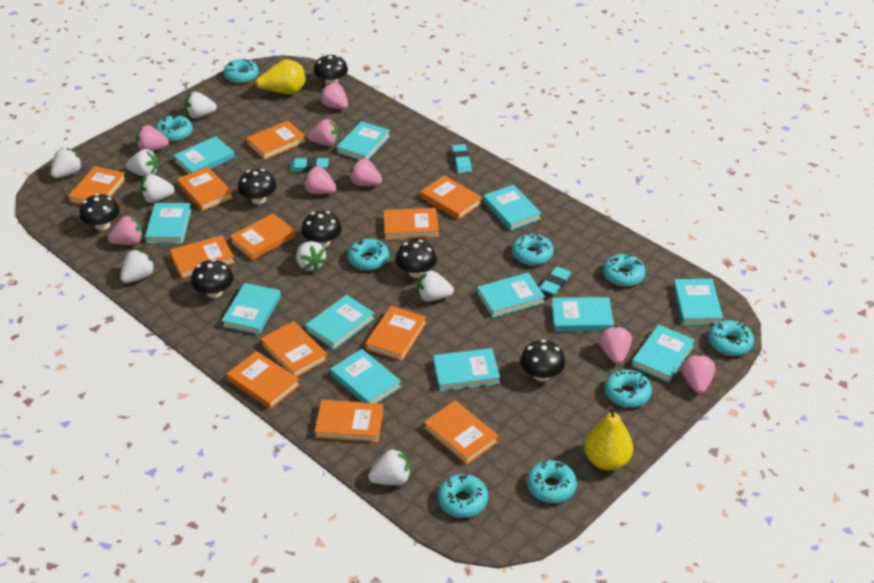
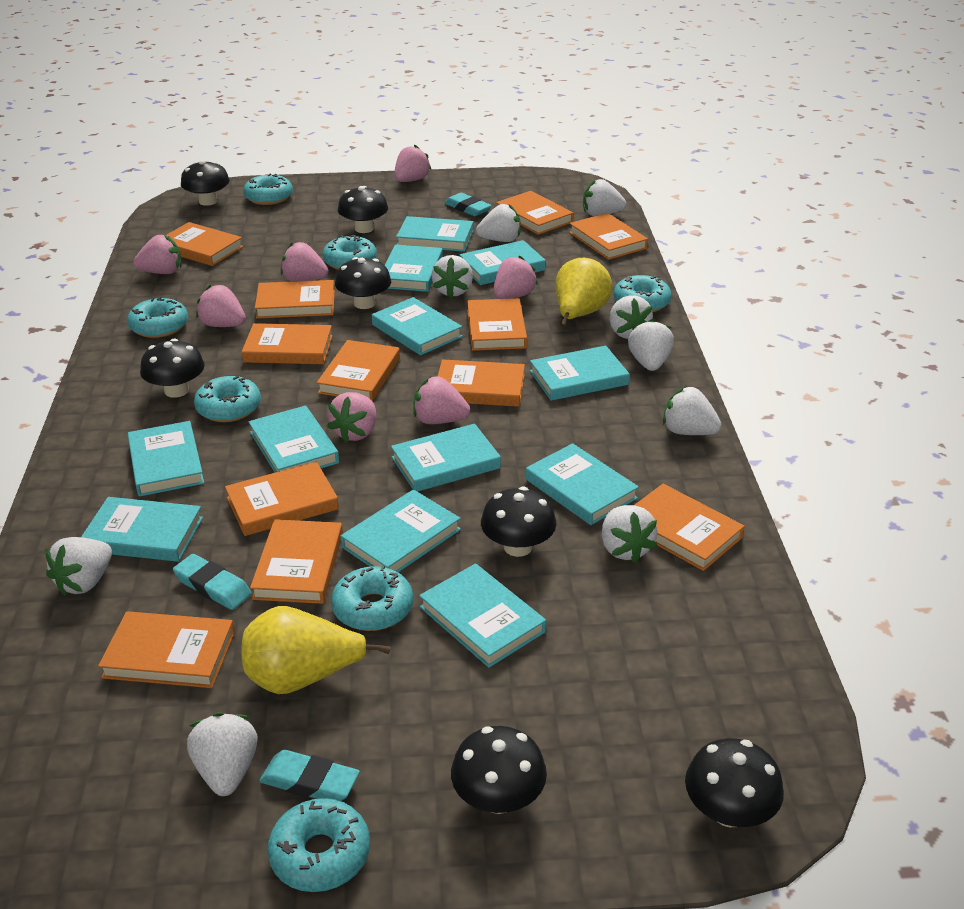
pink strawberry: 8 -> 7
turquoise donut: 9 -> 7
white strawberry: 8 -> 9

